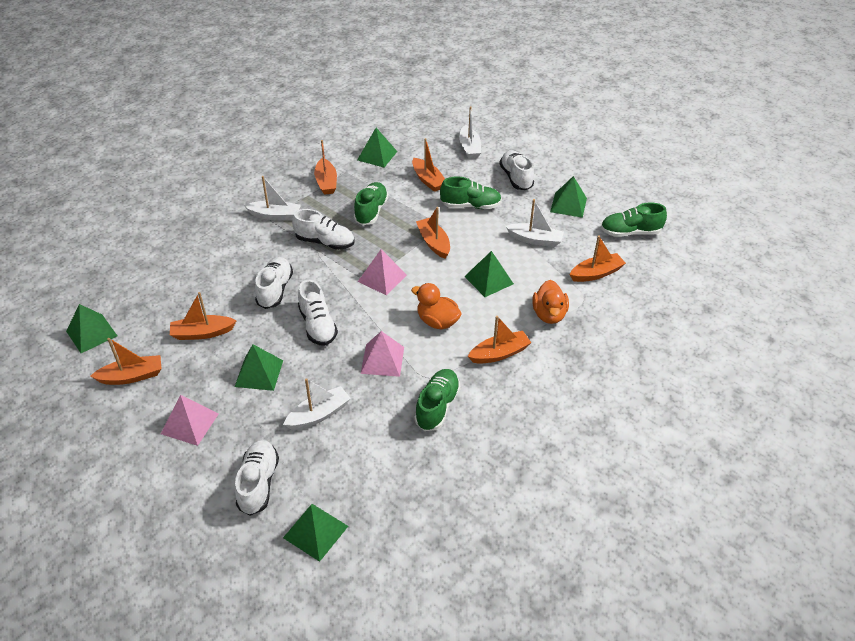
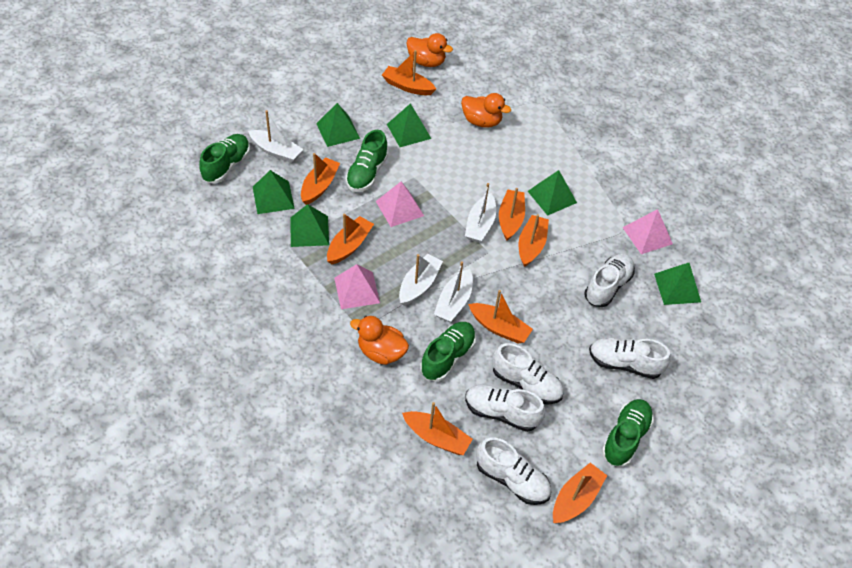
orange boat: 7 -> 8
orange duck: 2 -> 3

